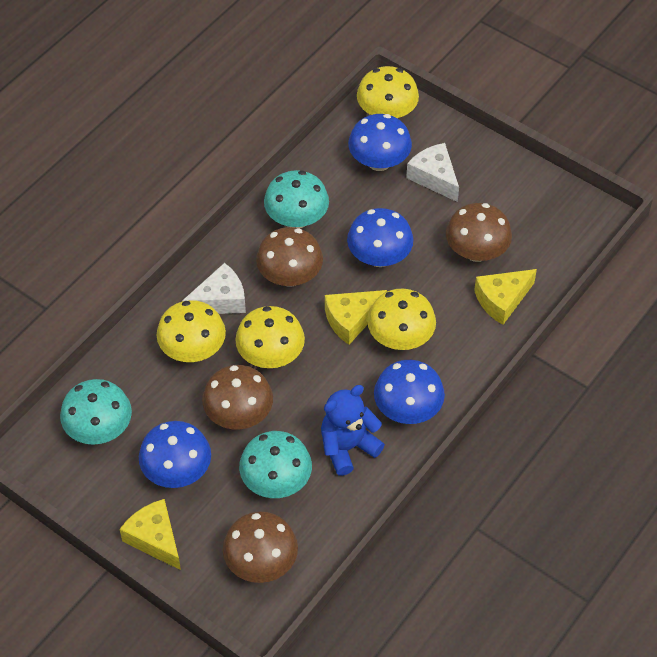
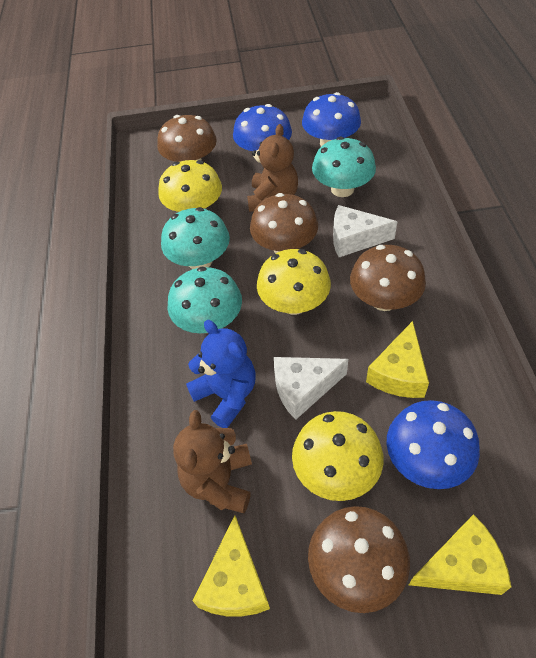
blue mushroom: 4 -> 3
brown teddy bear: 0 -> 2
yellow mushroom: 4 -> 3

